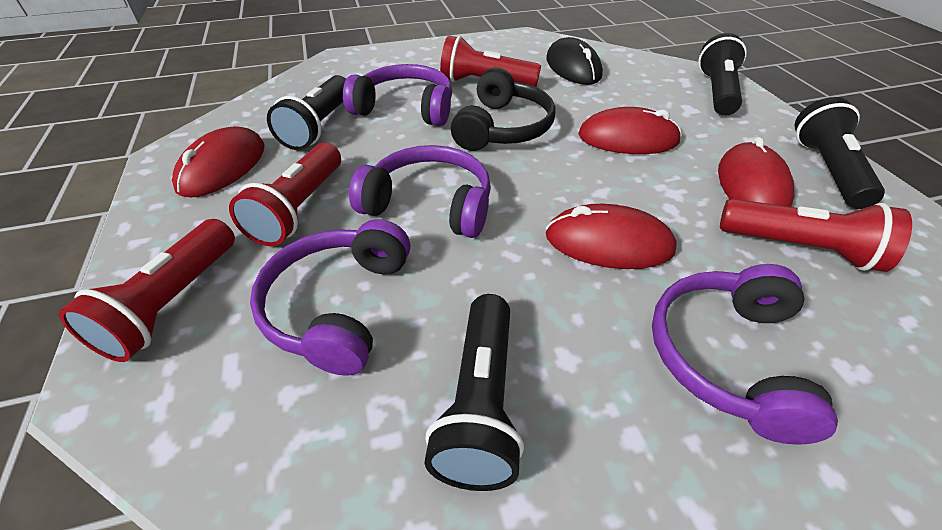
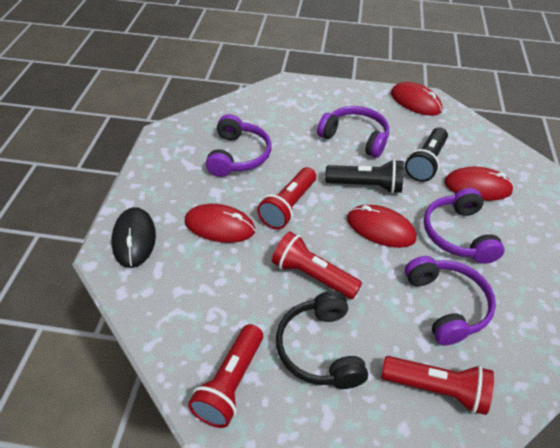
black flashlight: 4 -> 2

